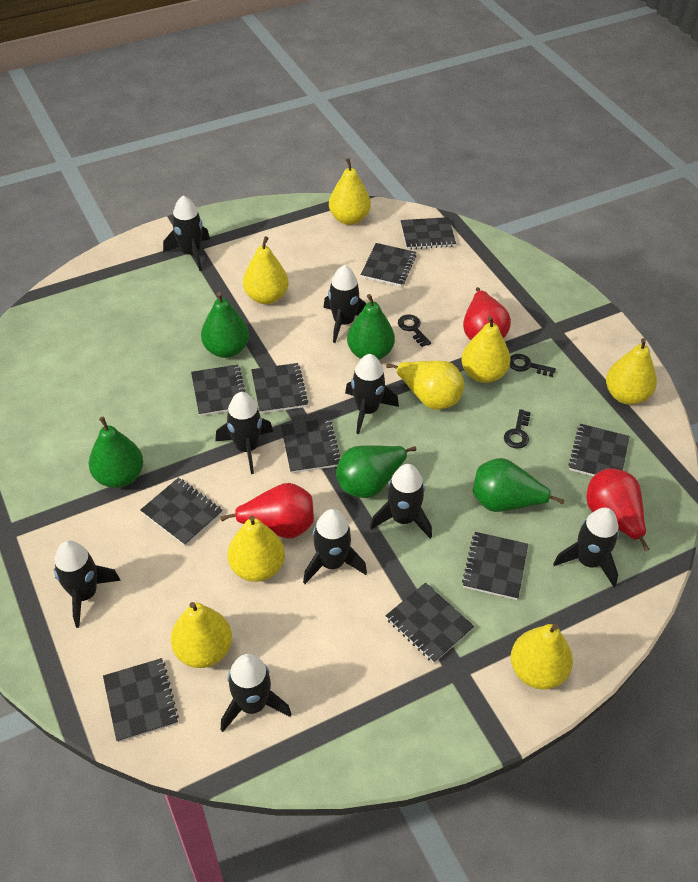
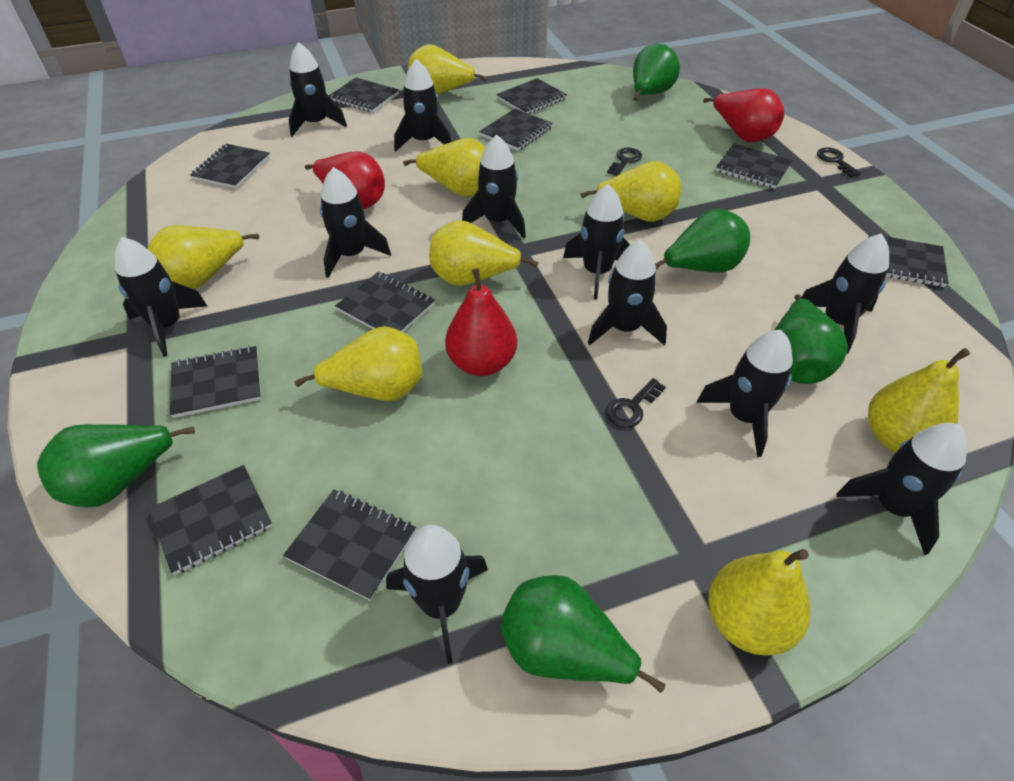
black rocket: 9 -> 11

